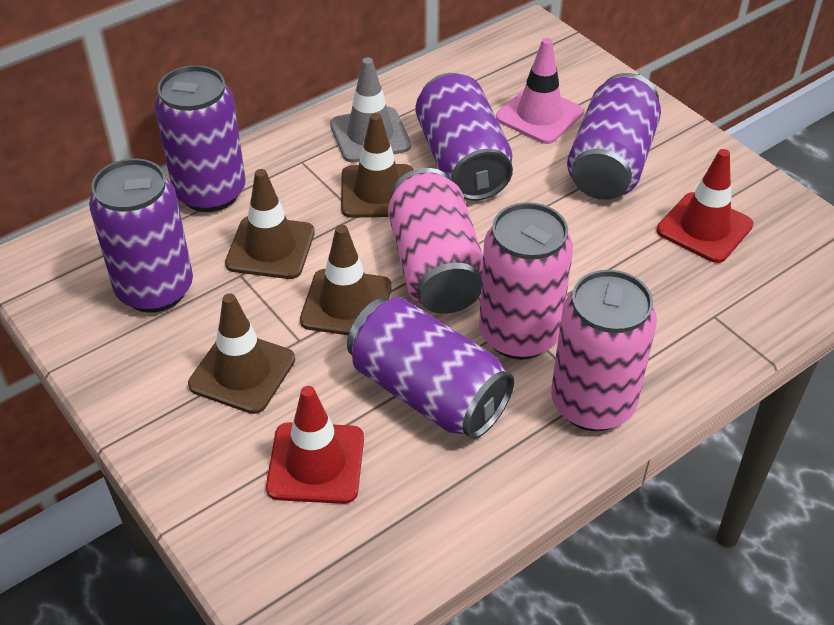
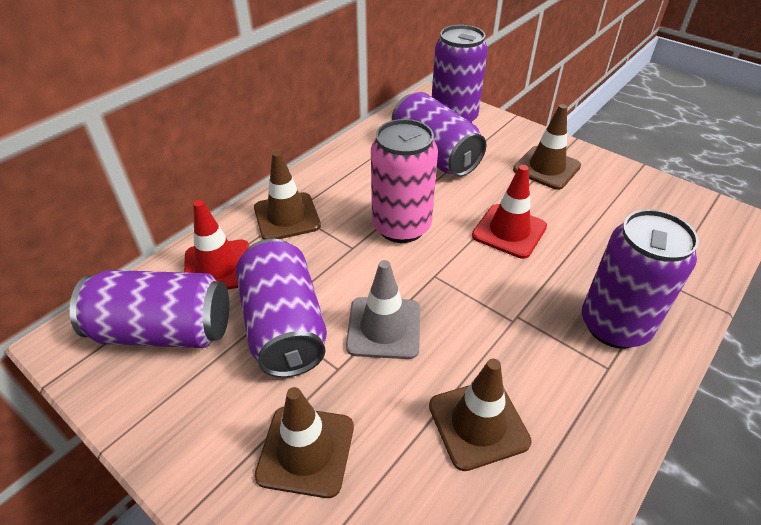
pink can: 3 -> 1
pink traffic cone: 1 -> 0

